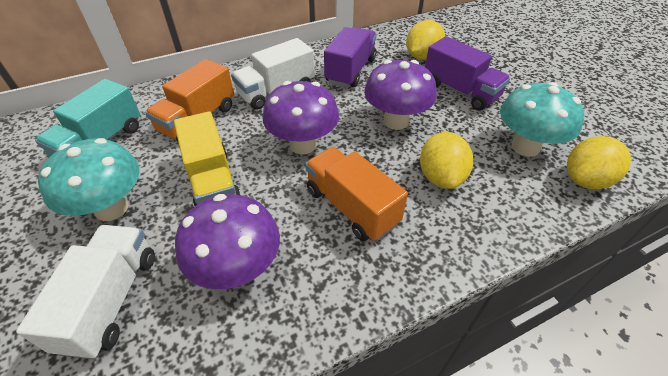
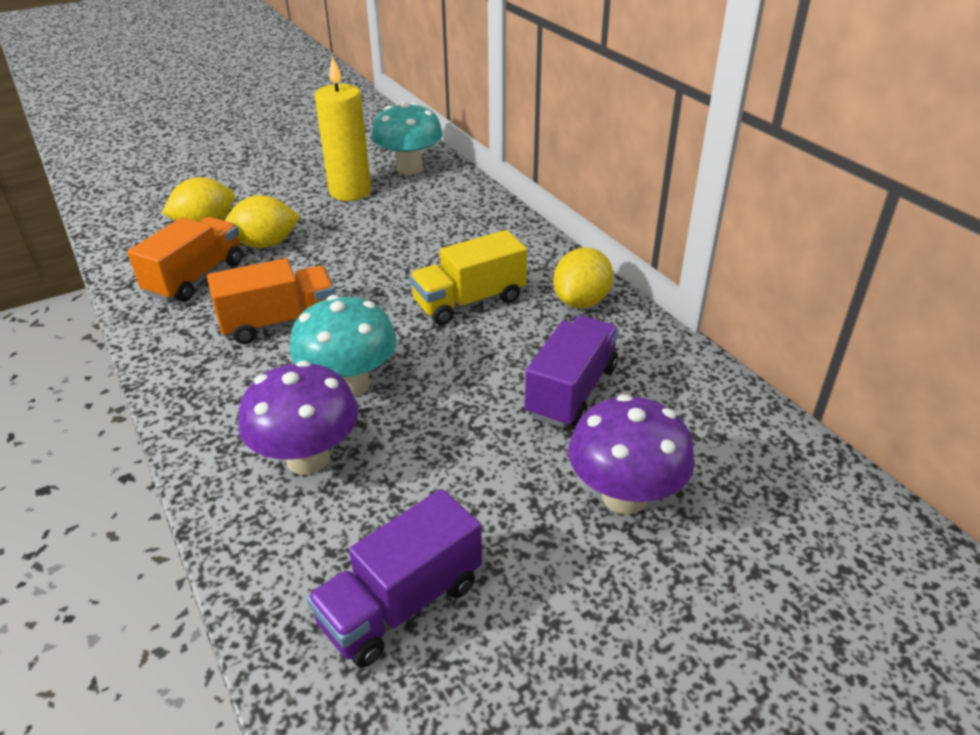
purple mushroom: 3 -> 2
turquoise truck: 1 -> 0
white truck: 2 -> 0
yellow candle: 0 -> 1

